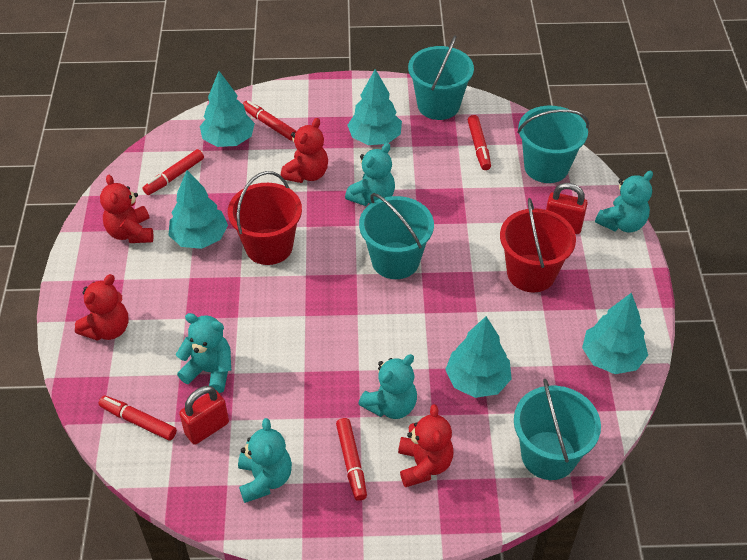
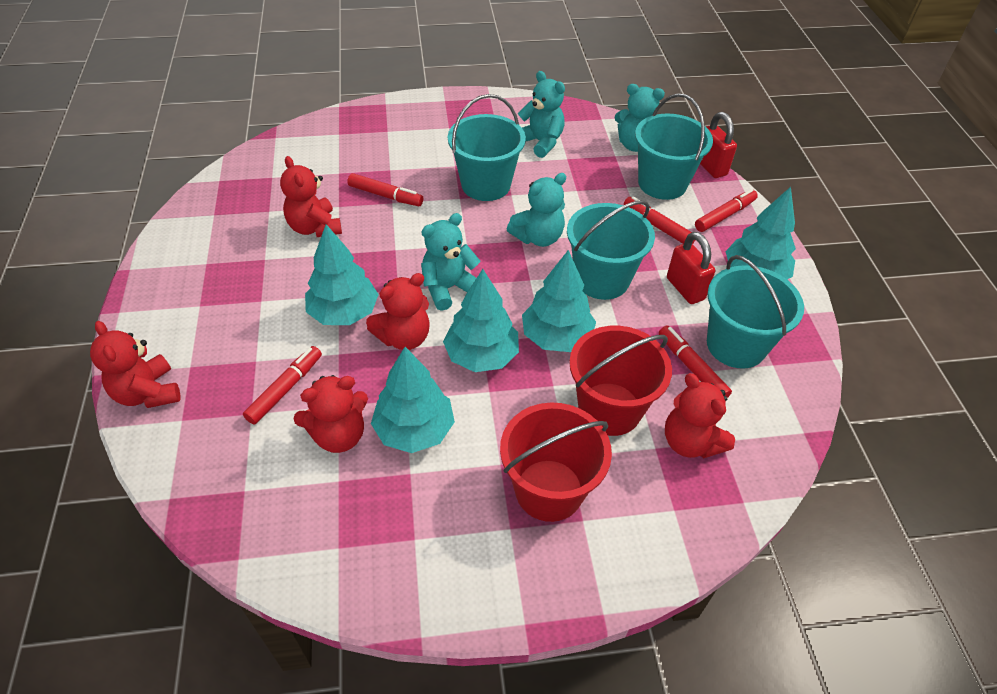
red teddy bear: 4 -> 5
turquoise teddy bear: 5 -> 4

